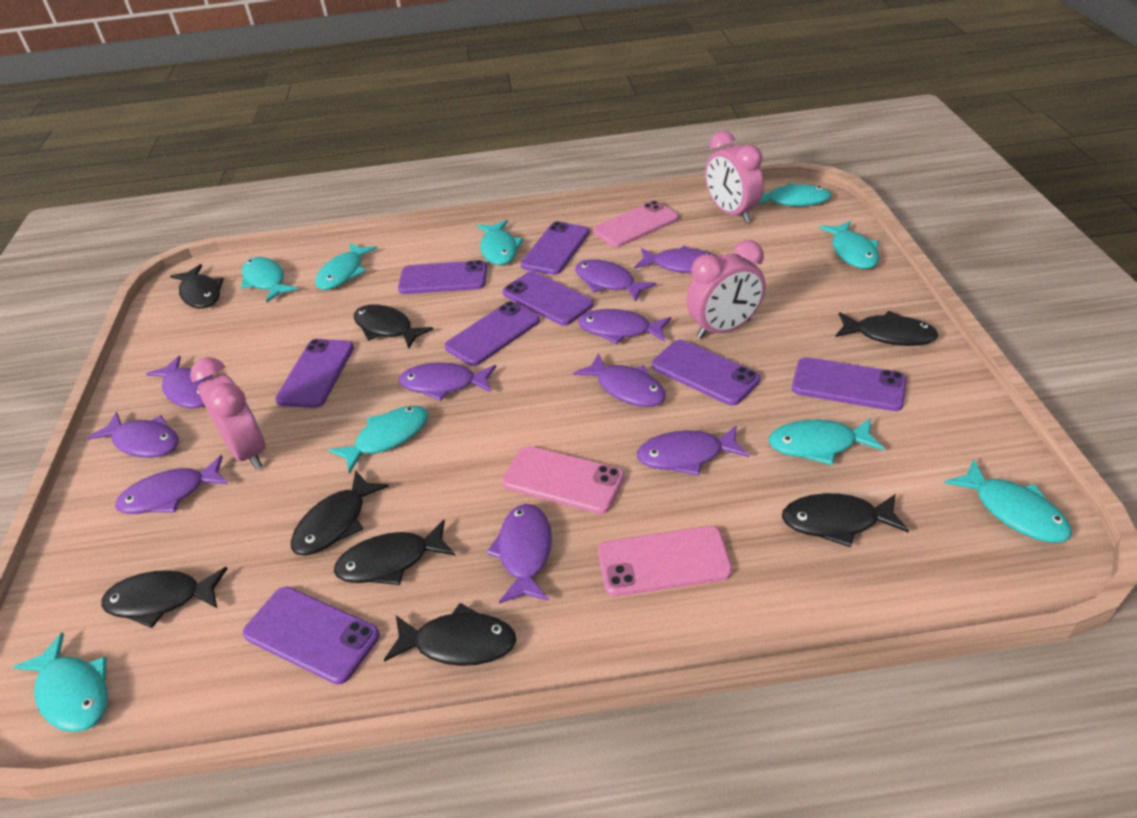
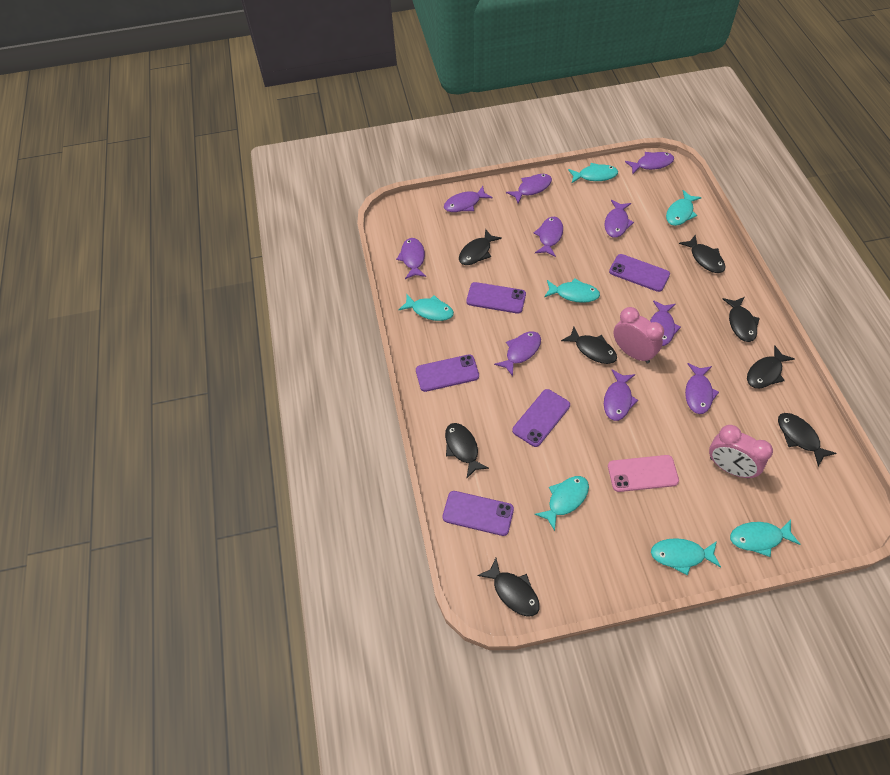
pink clock: 3 -> 2
pink phone: 3 -> 1
purple phone: 8 -> 5
turquoise fish: 9 -> 7

